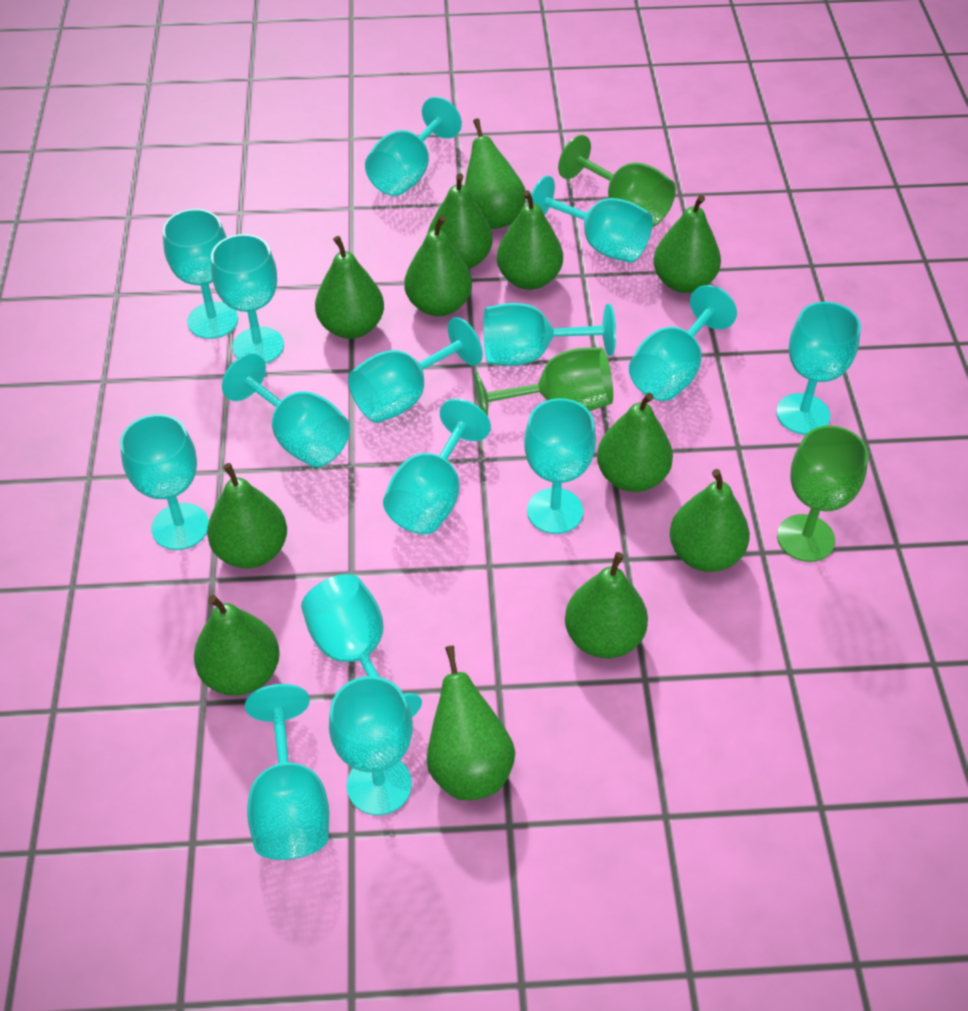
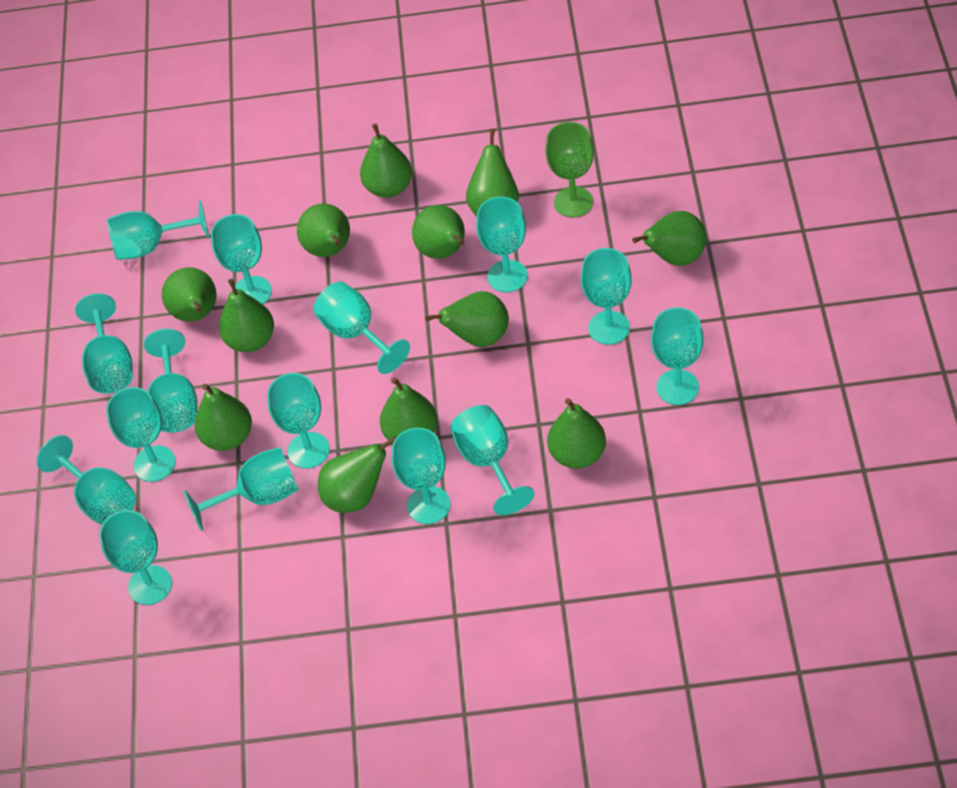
green goblet: 3 -> 1

